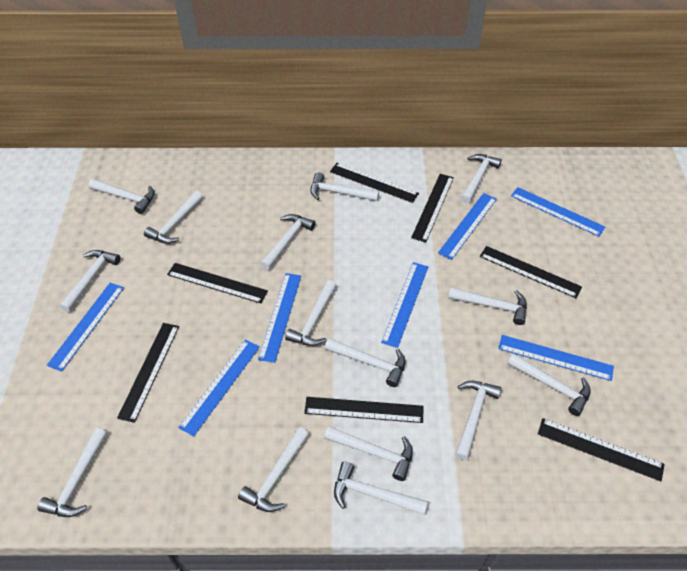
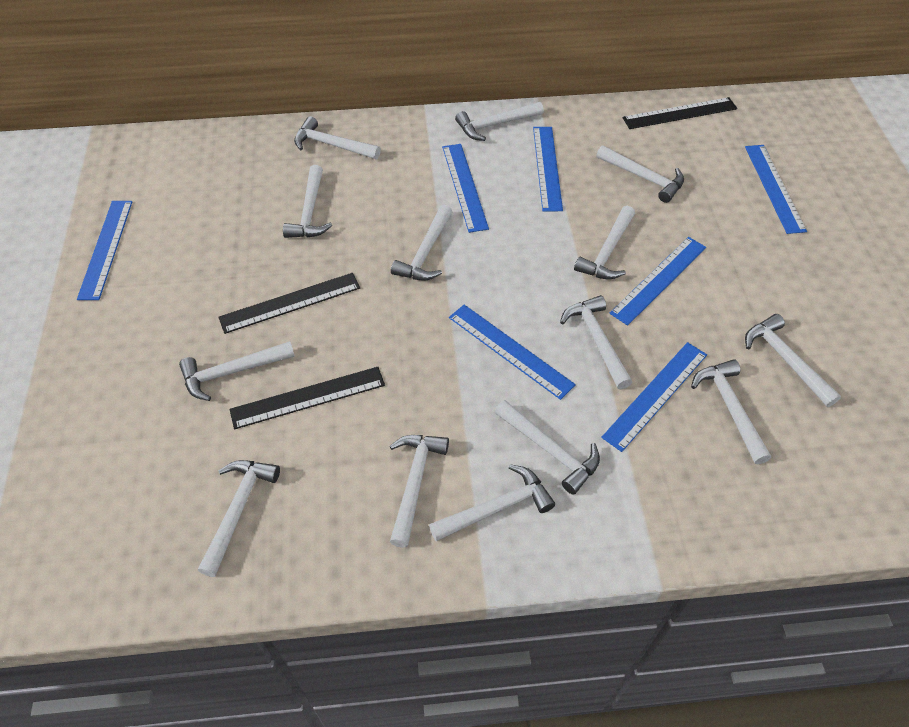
black ruler: 7 -> 3
white hammer: 15 -> 14

